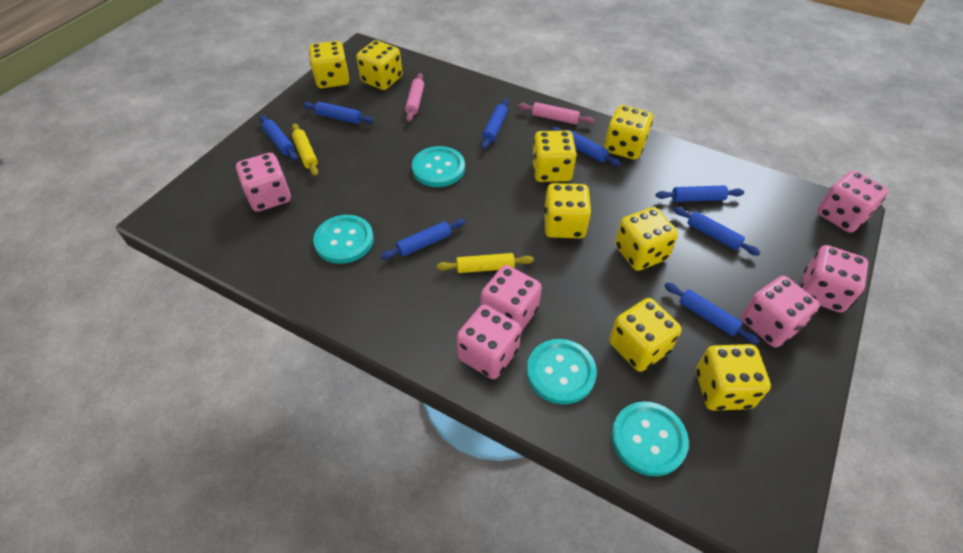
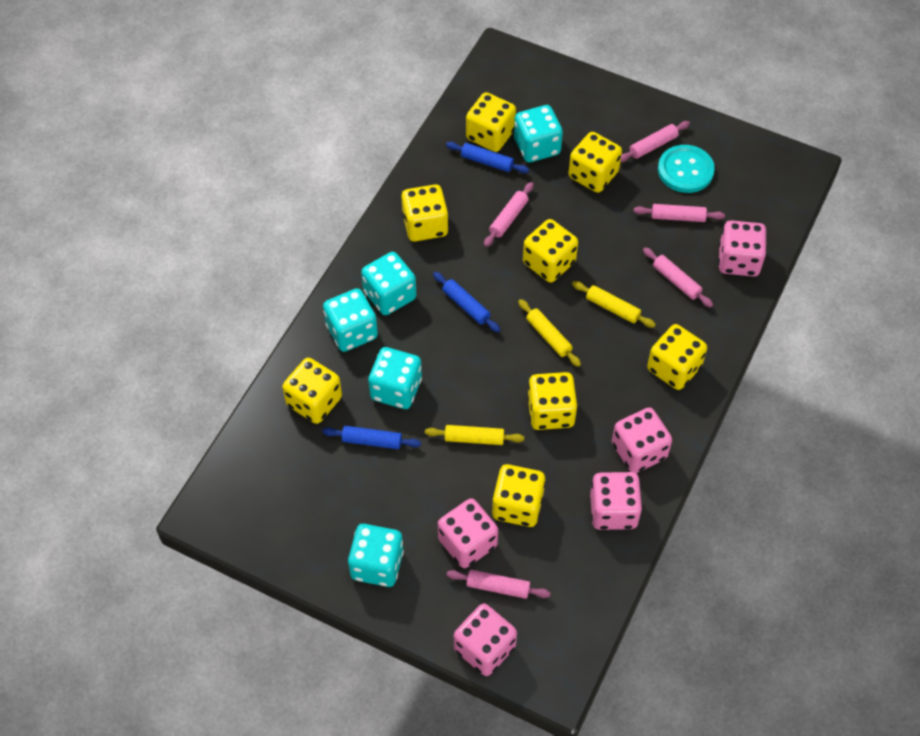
blue rolling pin: 8 -> 3
pink dice: 6 -> 5
pink rolling pin: 2 -> 5
turquoise button: 4 -> 1
turquoise dice: 0 -> 5
yellow rolling pin: 2 -> 3

